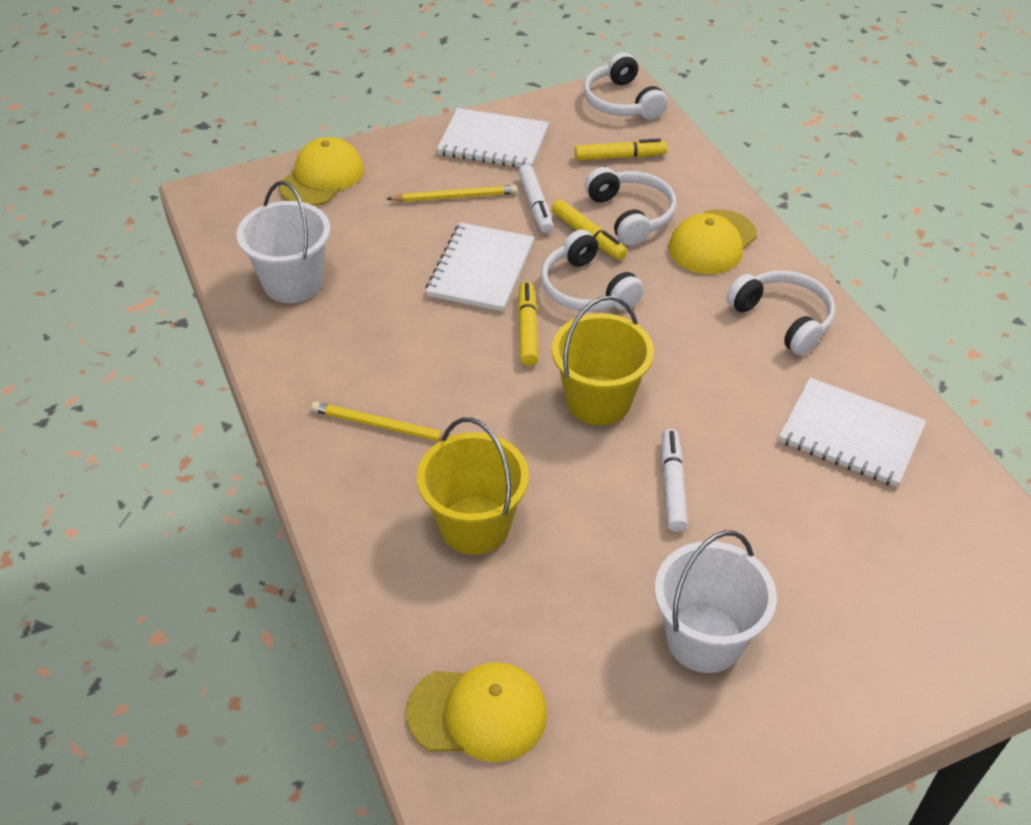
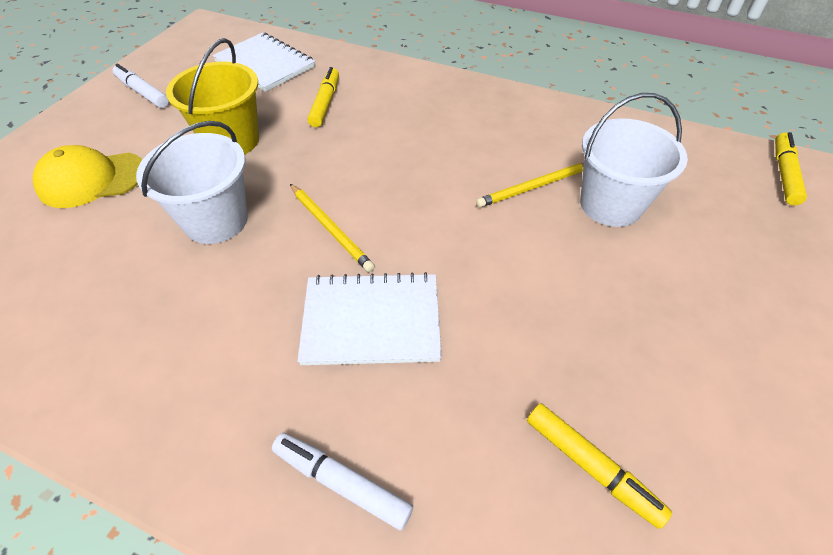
white headphones: 4 -> 0
white notebook: 3 -> 2
yellow bucket: 2 -> 1
yellow cap: 3 -> 1

